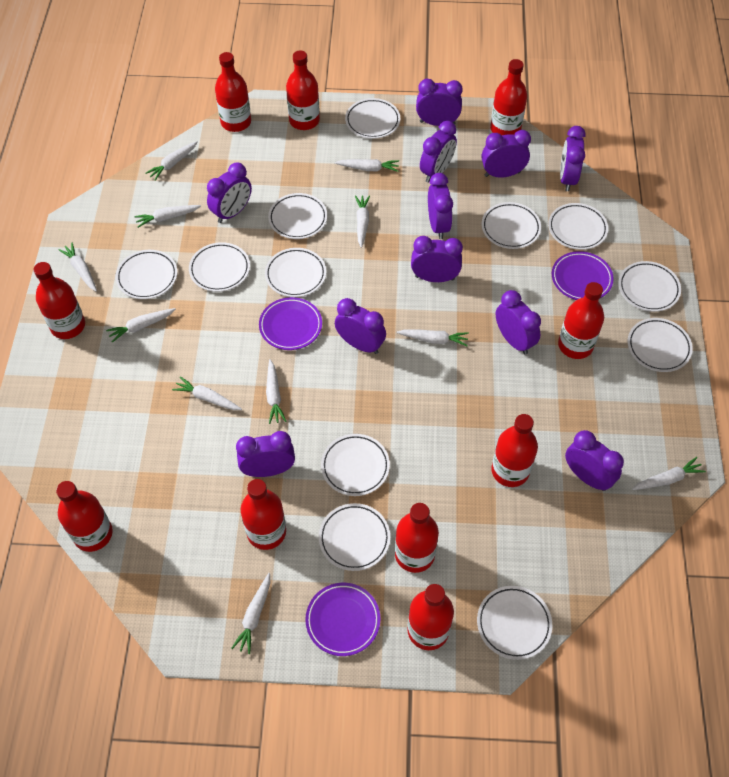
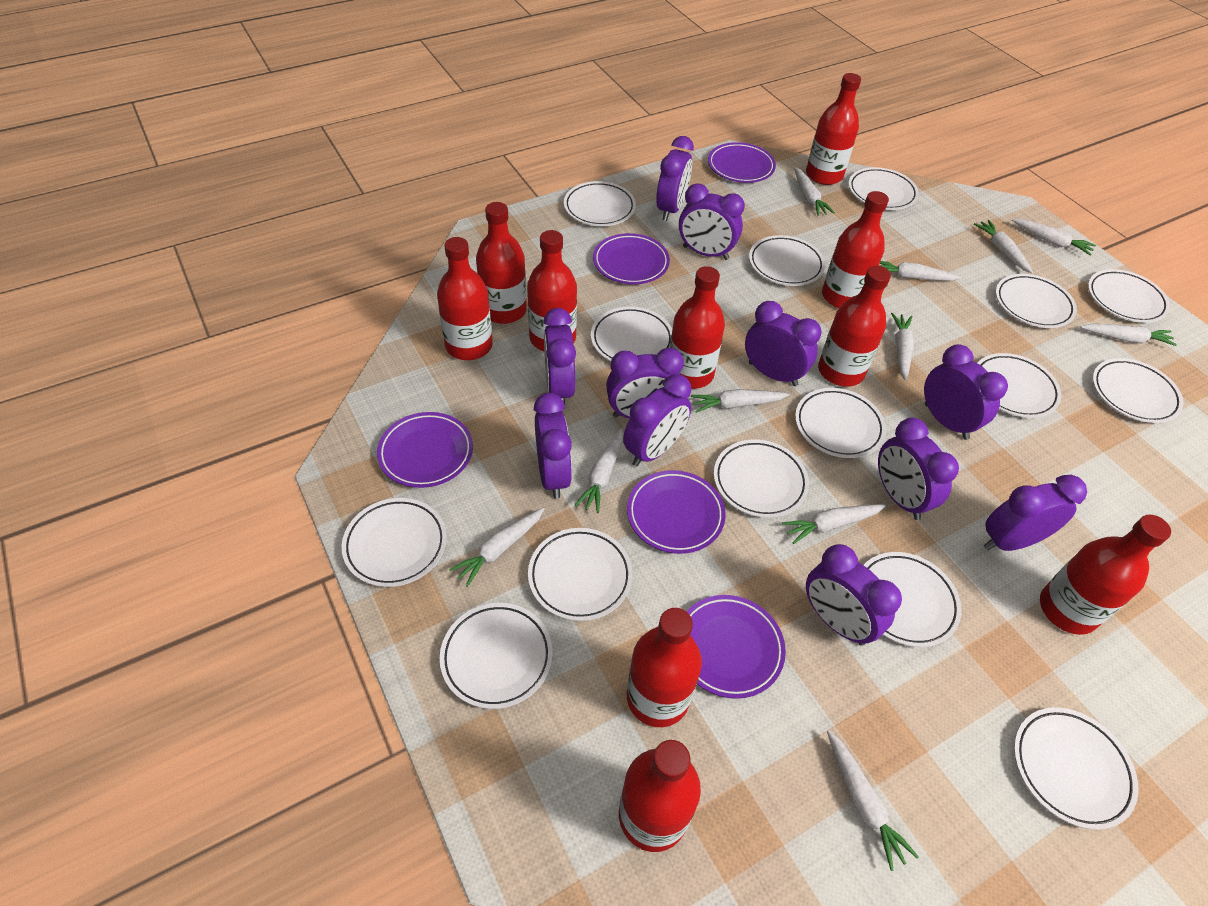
purple plate: 3 -> 5
white plate: 12 -> 15

